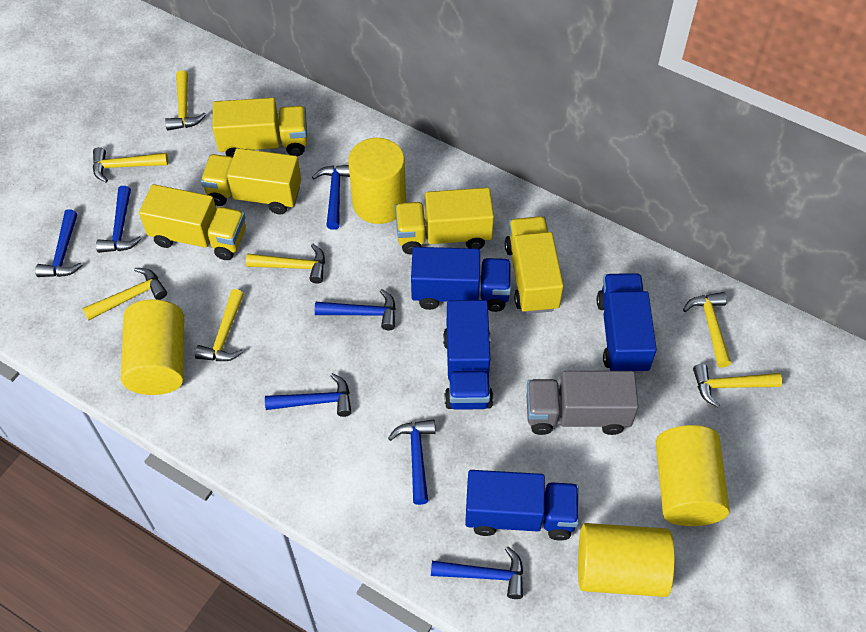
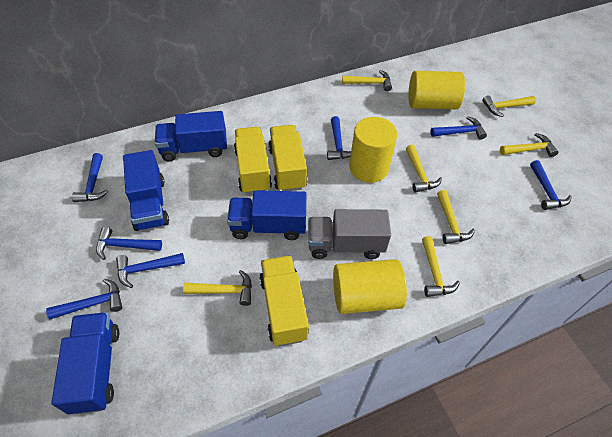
yellow cylinder: 4 -> 3
yellow truck: 5 -> 3

